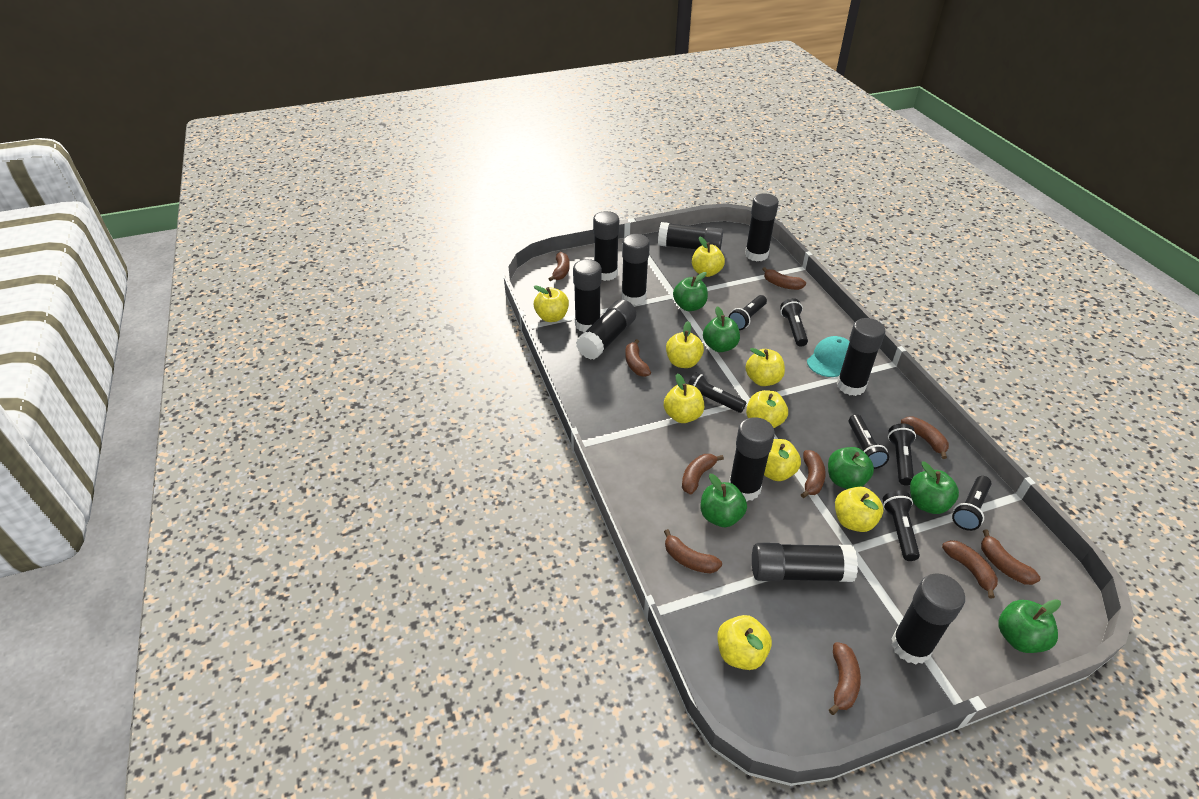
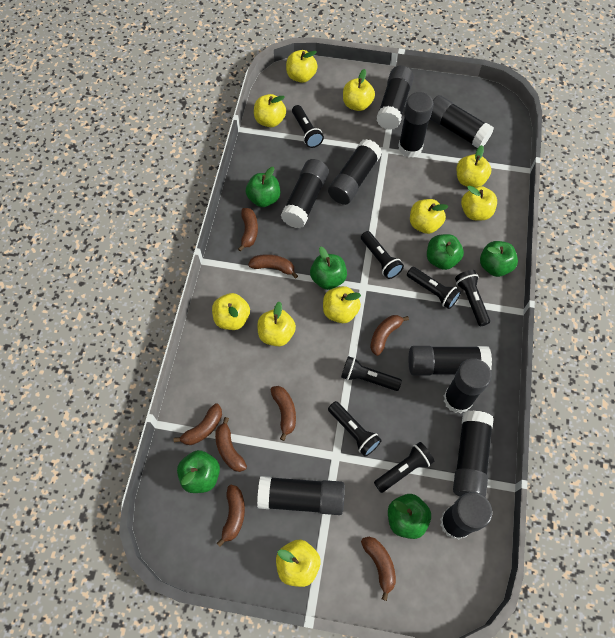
brown banana: 10 -> 8
turquoise cap: 1 -> 0
yellow apple: 9 -> 10

